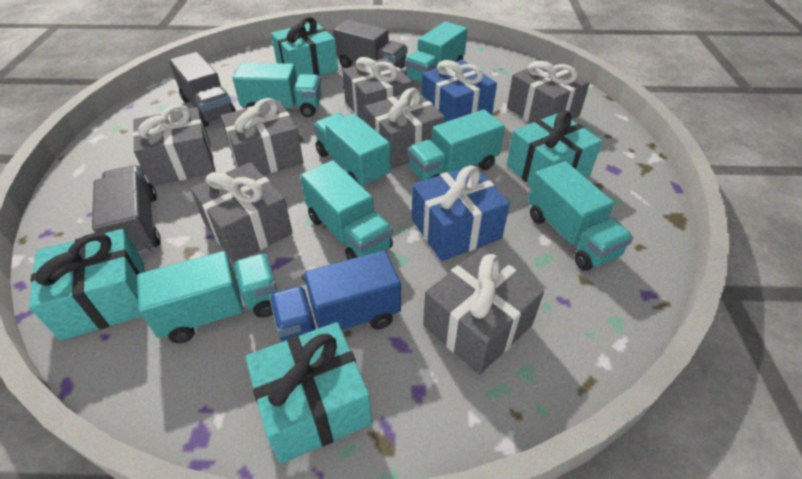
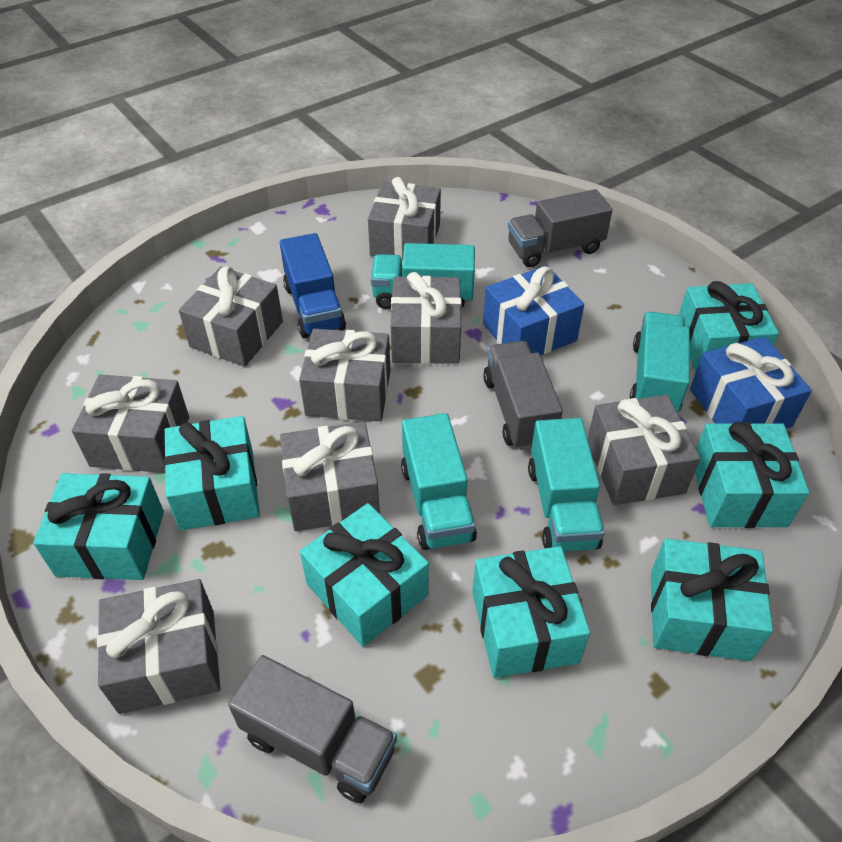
grey gift: 7 -> 8
turquoise gift: 4 -> 7
turquoise truck: 7 -> 4

